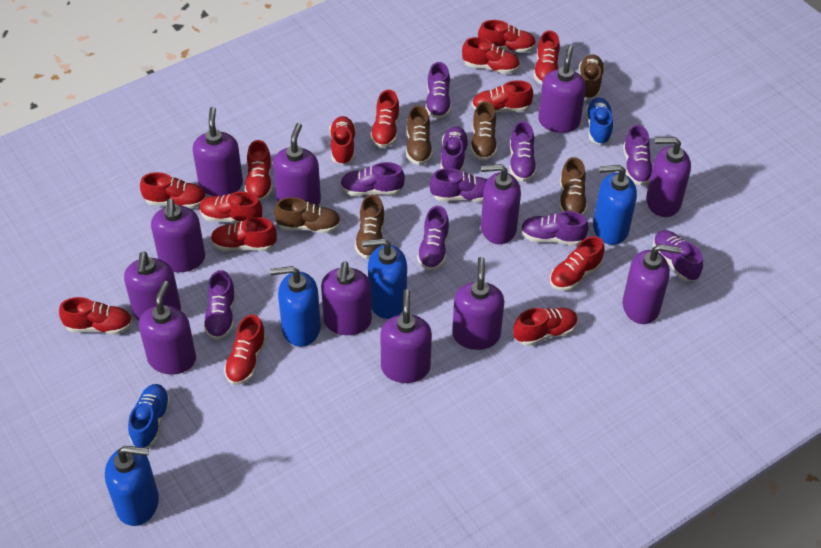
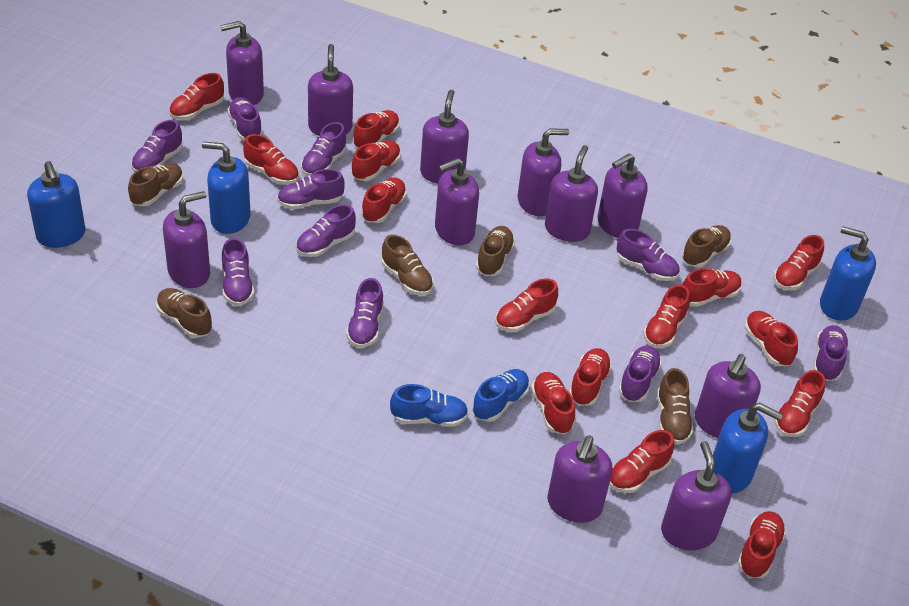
purple soap dispenser: 12 -> 11
red shoe: 14 -> 15

